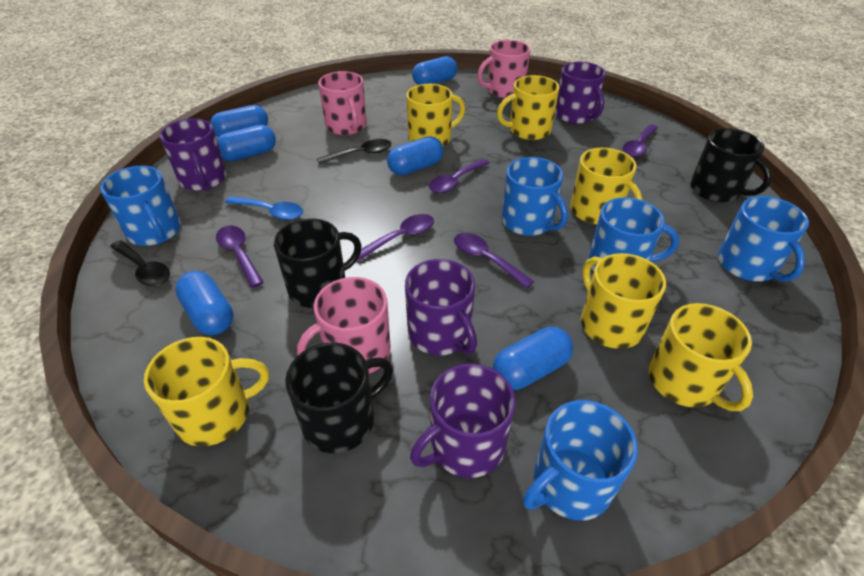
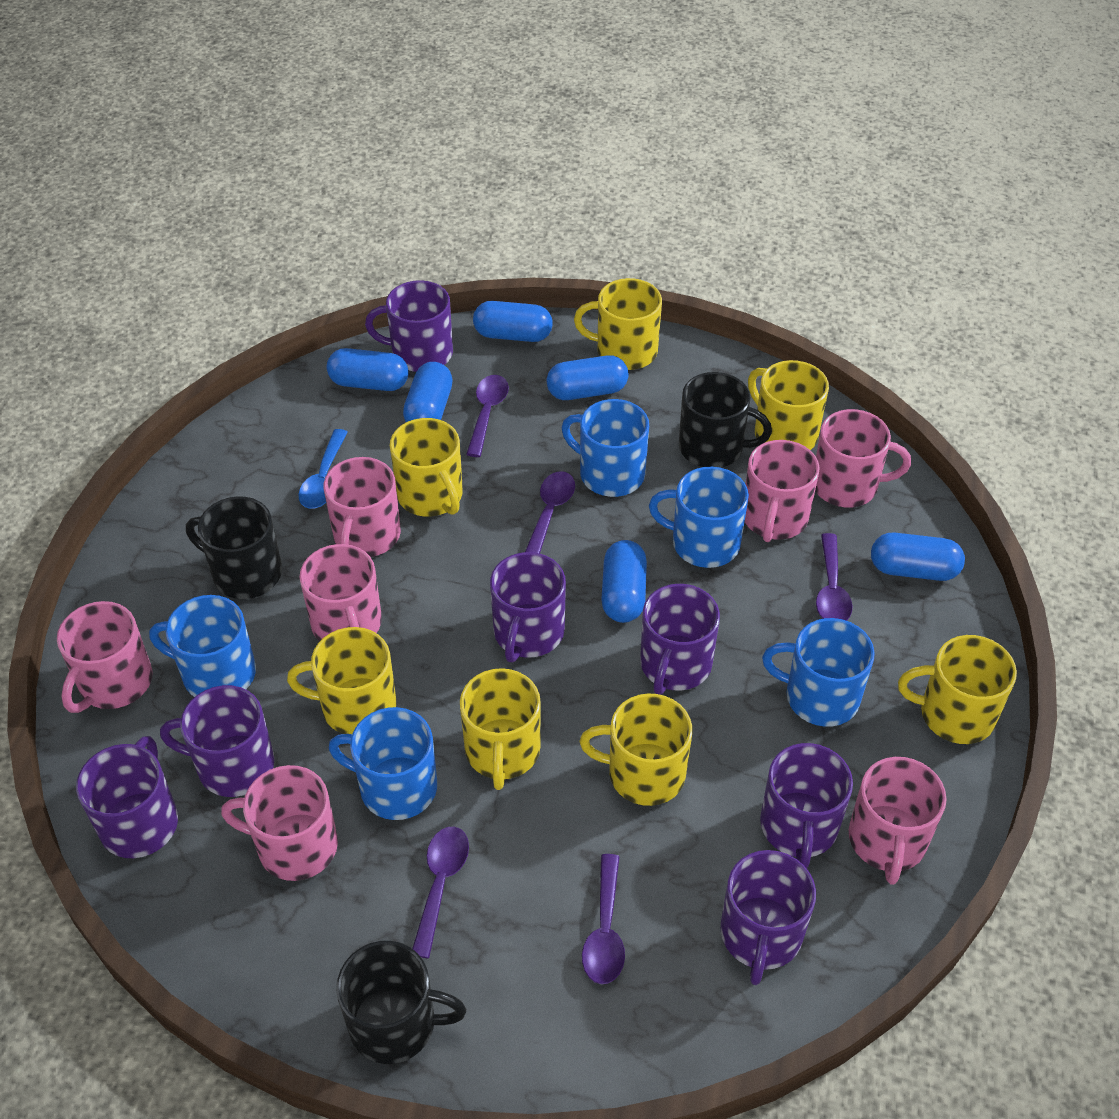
black spoon: 2 -> 0
pink mug: 3 -> 7
purple mug: 4 -> 7
yellow mug: 6 -> 7

